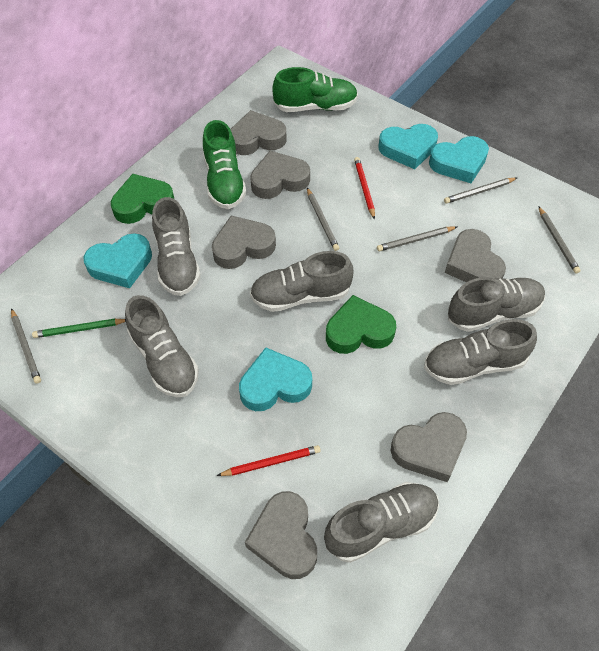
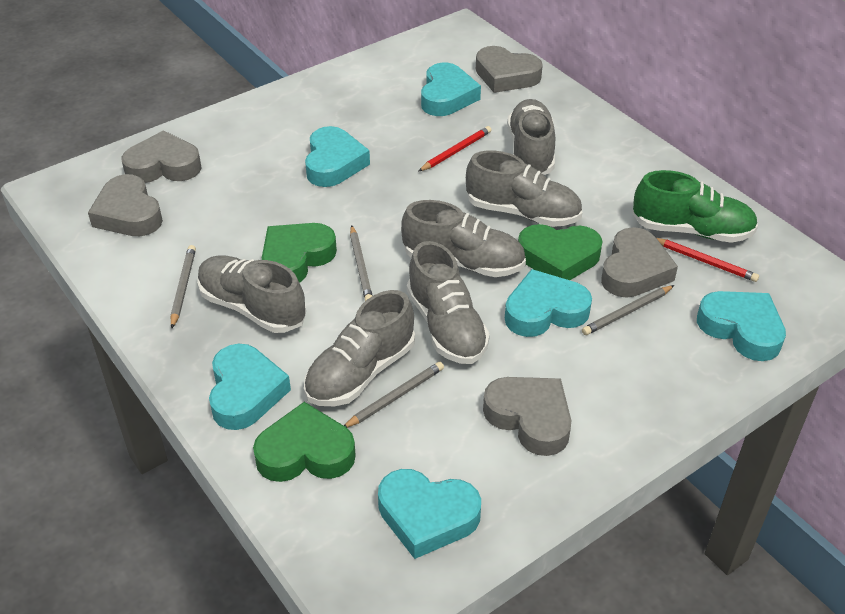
green heart: 2 -> 3
green pencil: 1 -> 0
green shoe: 2 -> 1
grey heart: 6 -> 5
grey pencil: 5 -> 4
turquoise heart: 4 -> 6

